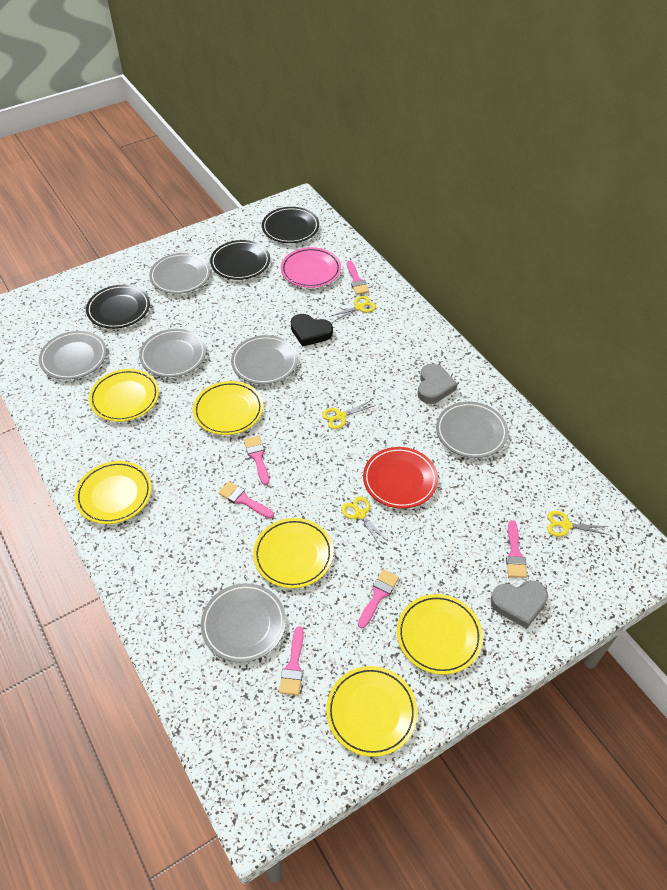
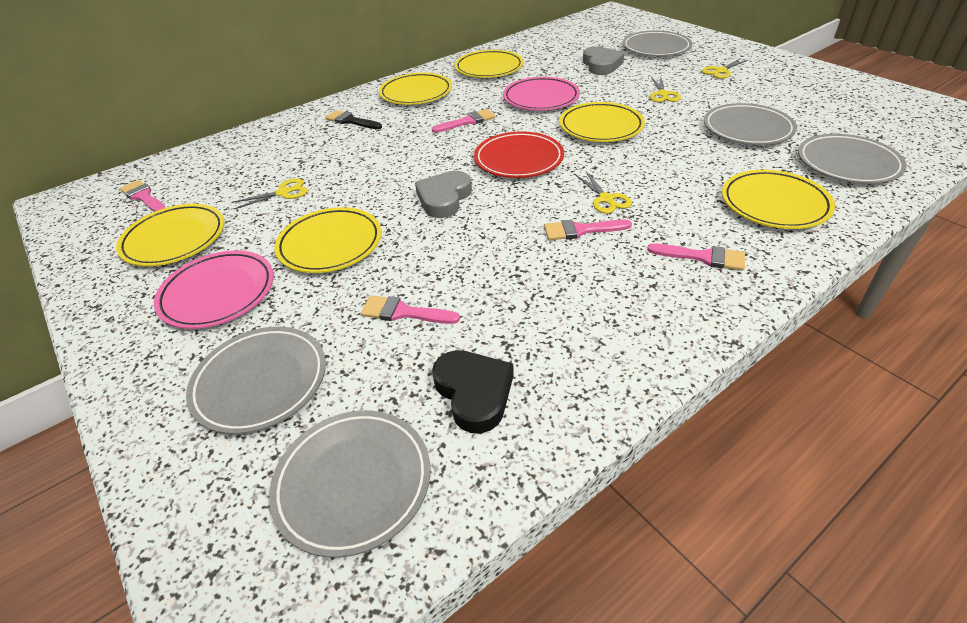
black brush: 0 -> 1
black plate: 3 -> 0
grey plate: 6 -> 5
pink brush: 6 -> 5
pink plate: 1 -> 2

